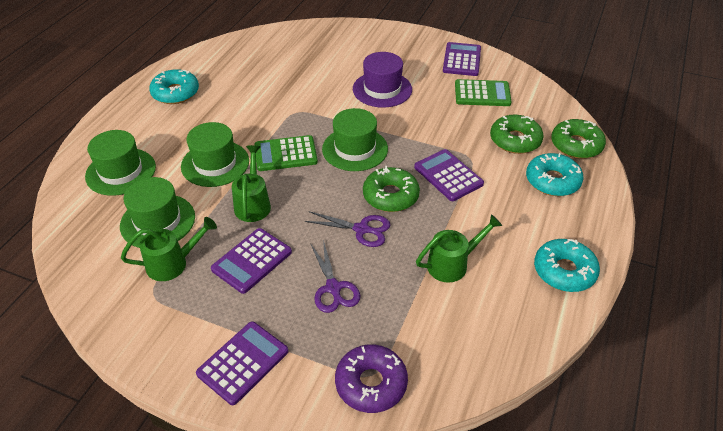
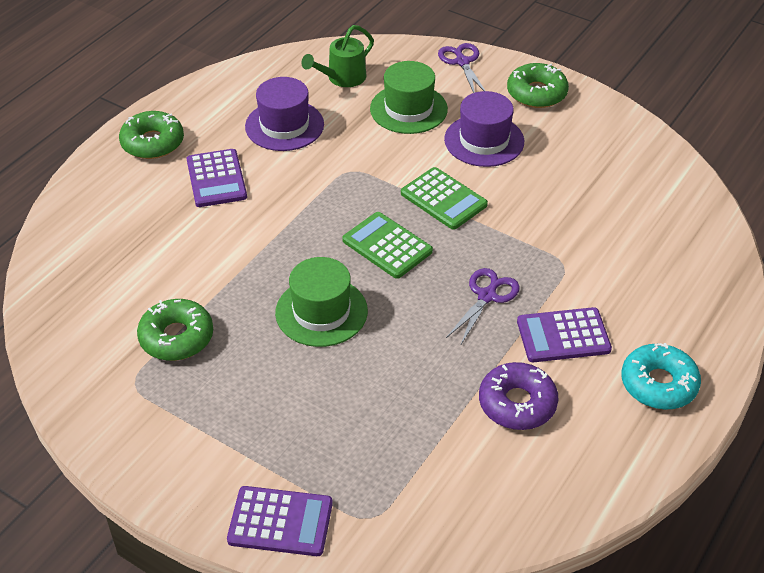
green hat: 4 -> 2
green watering can: 3 -> 1
purple calculator: 4 -> 3
purple hat: 1 -> 2
turquoise donut: 3 -> 1

